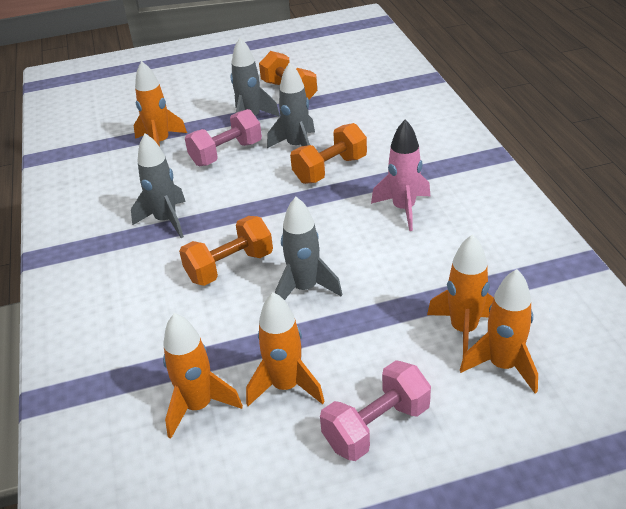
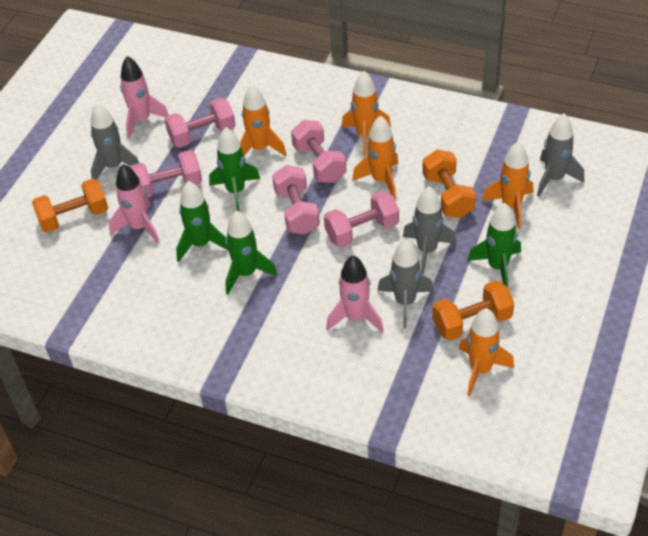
green rocket: 0 -> 4
pink dumbbell: 2 -> 5
pink rocket: 1 -> 3

